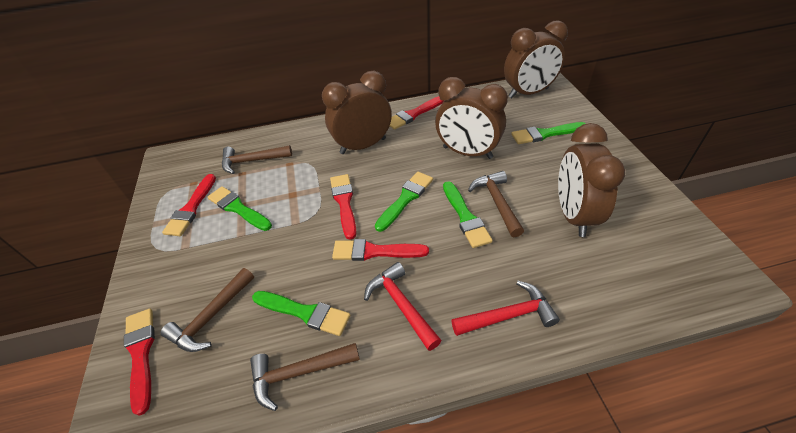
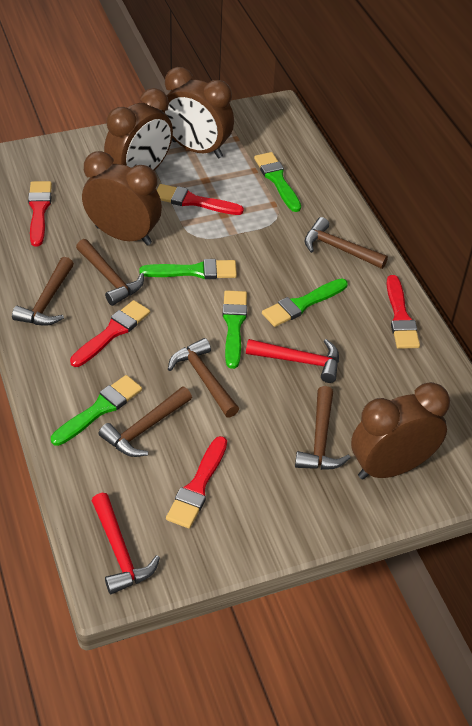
brown hammer: 4 -> 6

